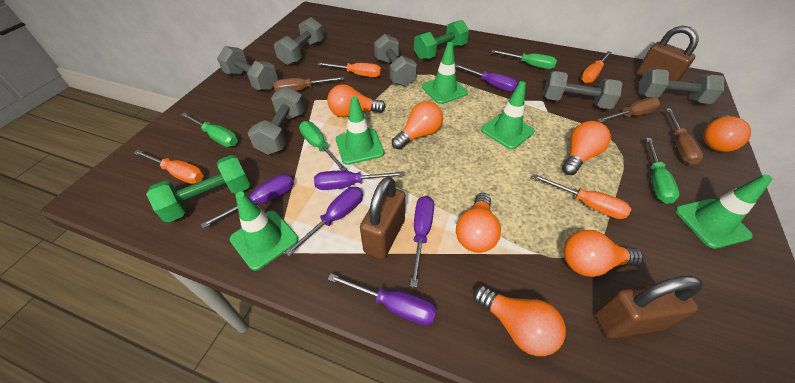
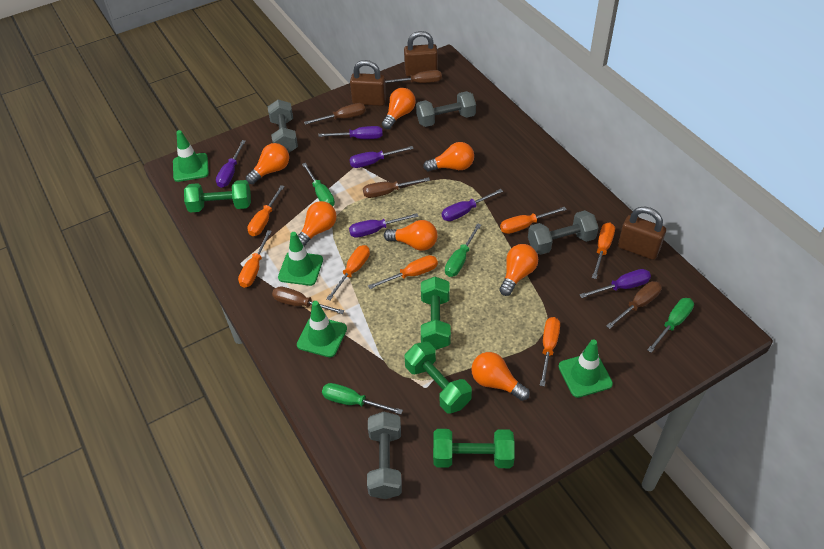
brown screwdriver: 3 -> 5
green dumbbell: 2 -> 4
green traffic cone: 5 -> 4
grey dumbbell: 6 -> 4
orange screwdriver: 4 -> 7

